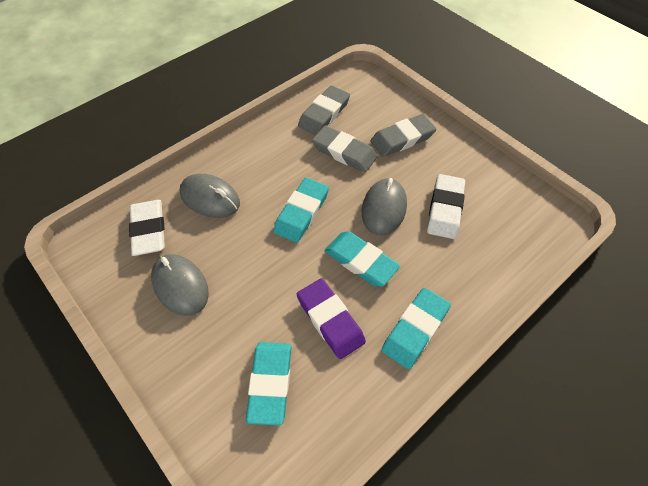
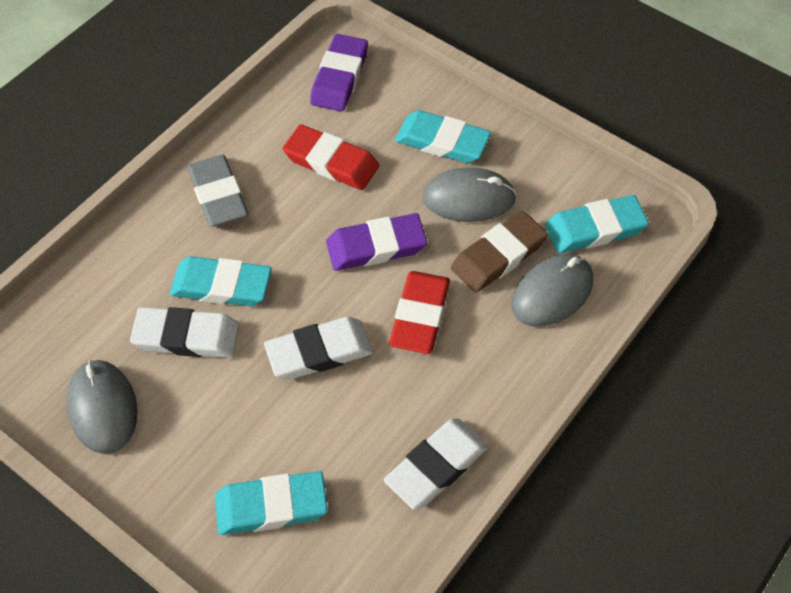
brown eraser: 0 -> 1
grey eraser: 3 -> 1
purple eraser: 1 -> 2
red eraser: 0 -> 2
white eraser: 2 -> 3

